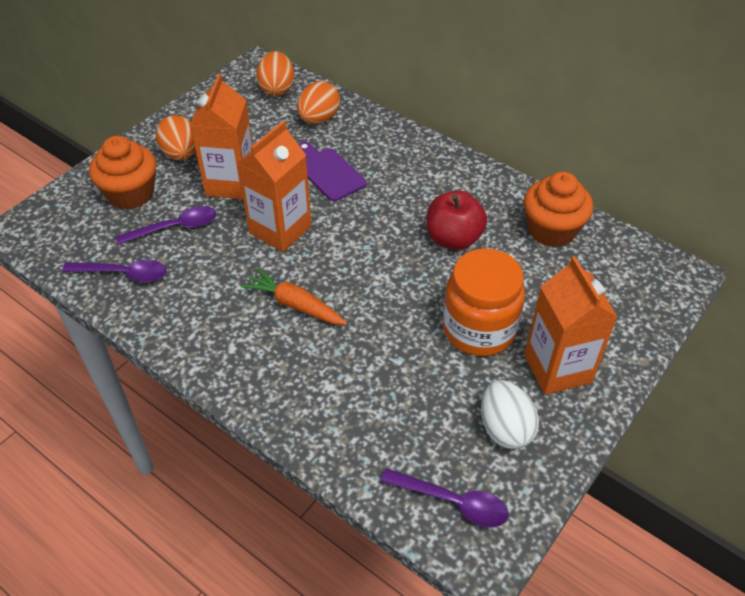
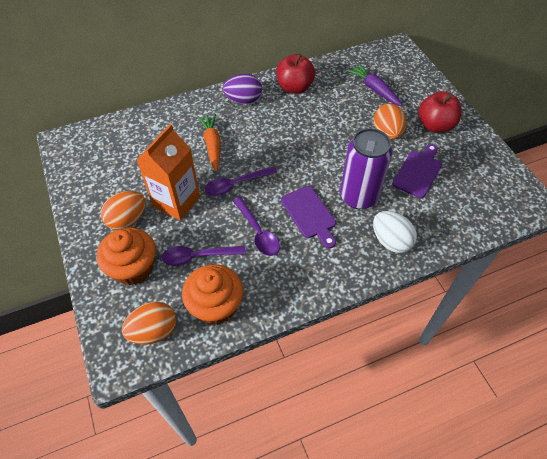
orange carton: 3 -> 1
orange jar: 1 -> 0
purple can: 0 -> 1
purple carrot: 0 -> 1
purple cutting board: 1 -> 2
purple egg: 0 -> 1
red apple: 1 -> 2

